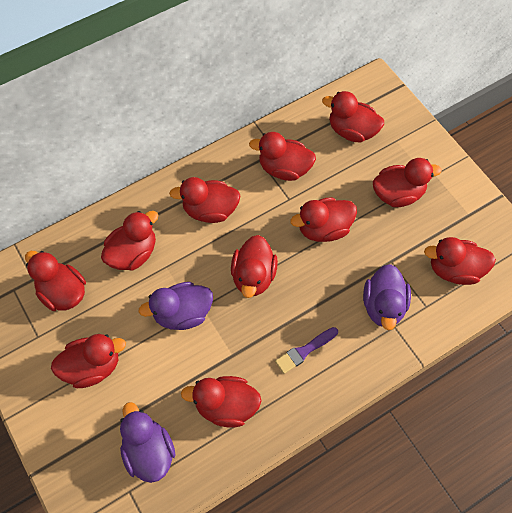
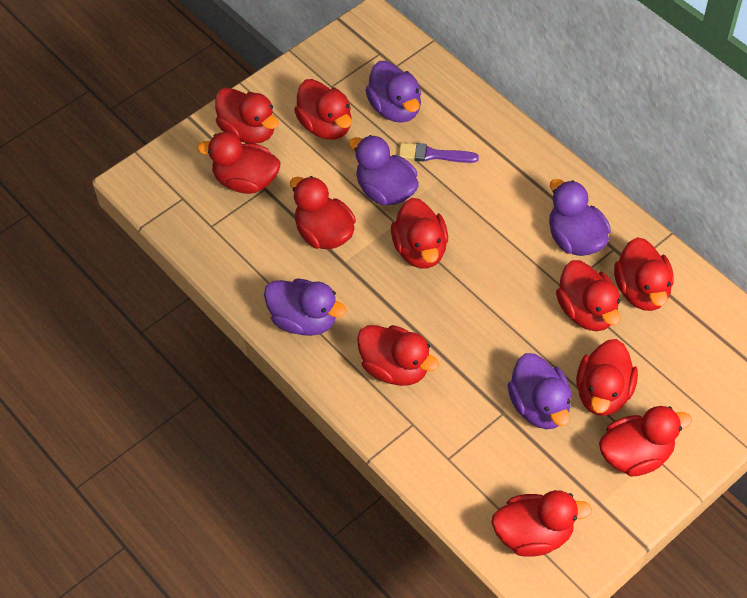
purple duck: 3 -> 5

